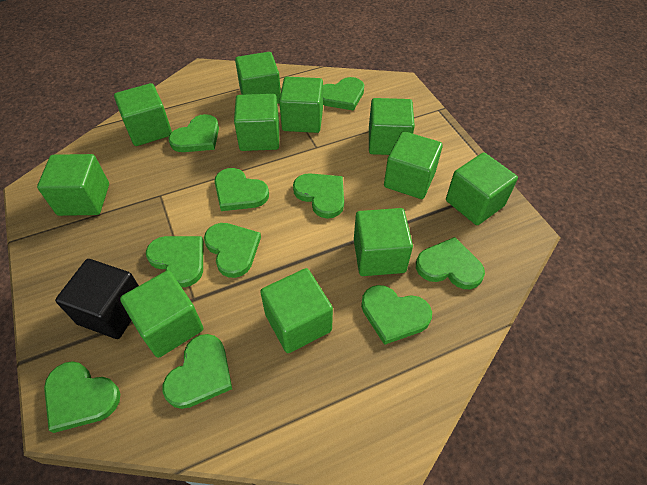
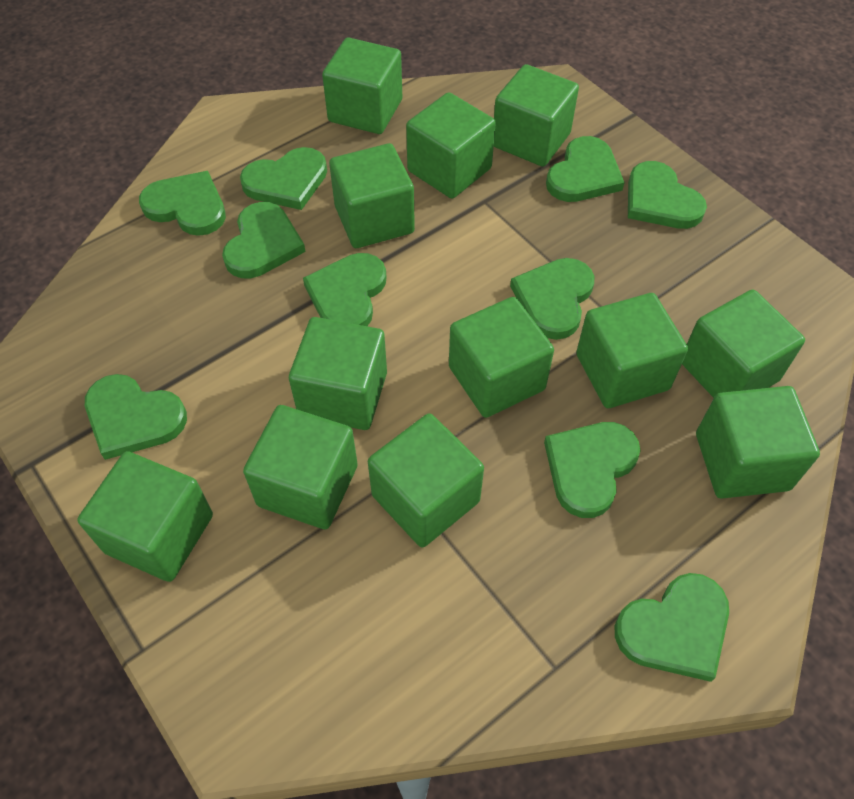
black cube: 1 -> 0
green cube: 11 -> 12

